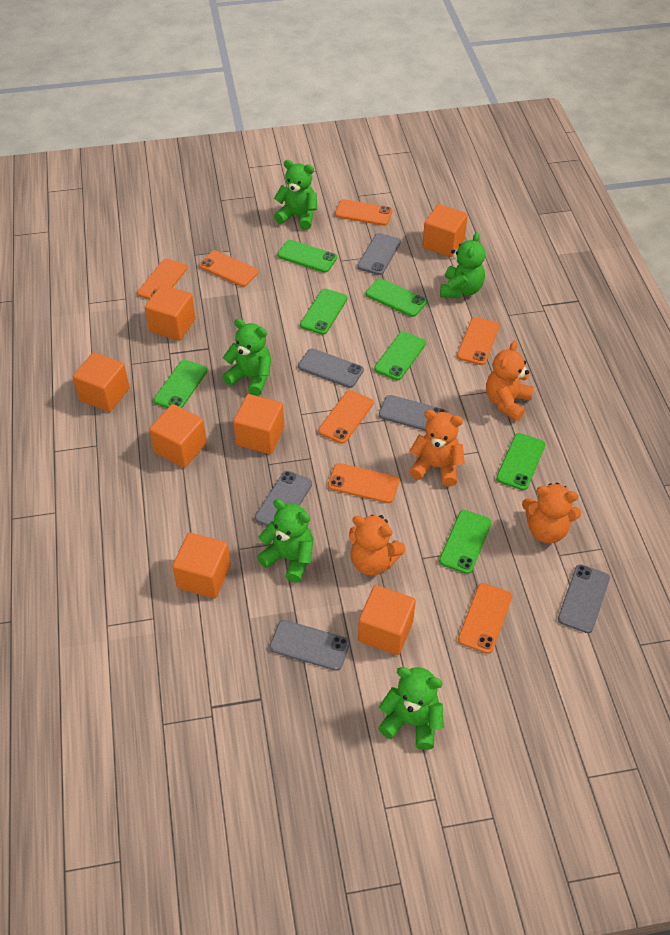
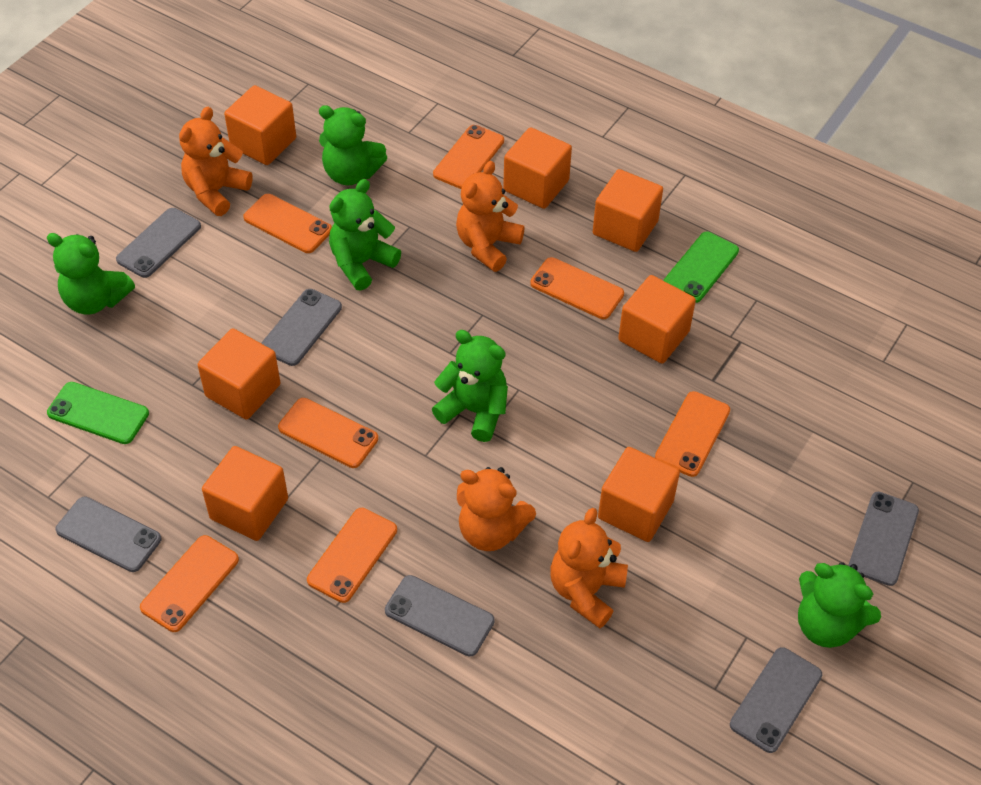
green phone: 7 -> 2

